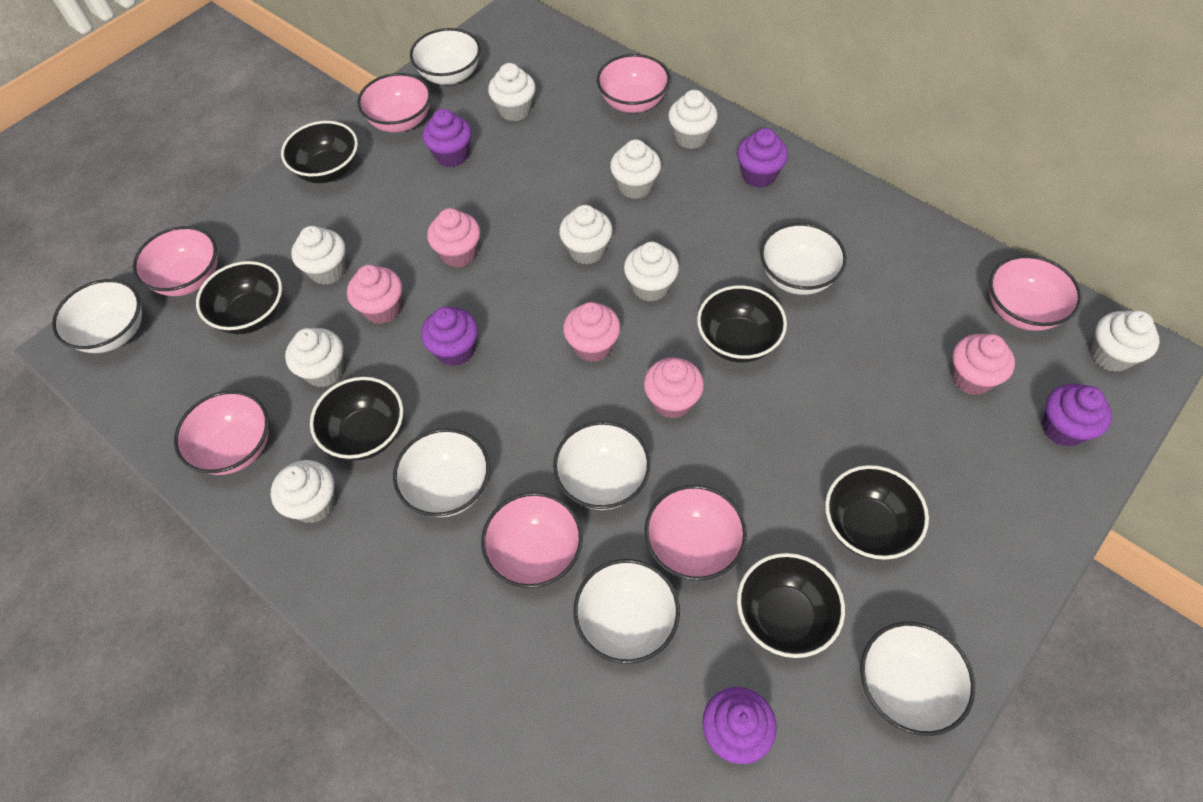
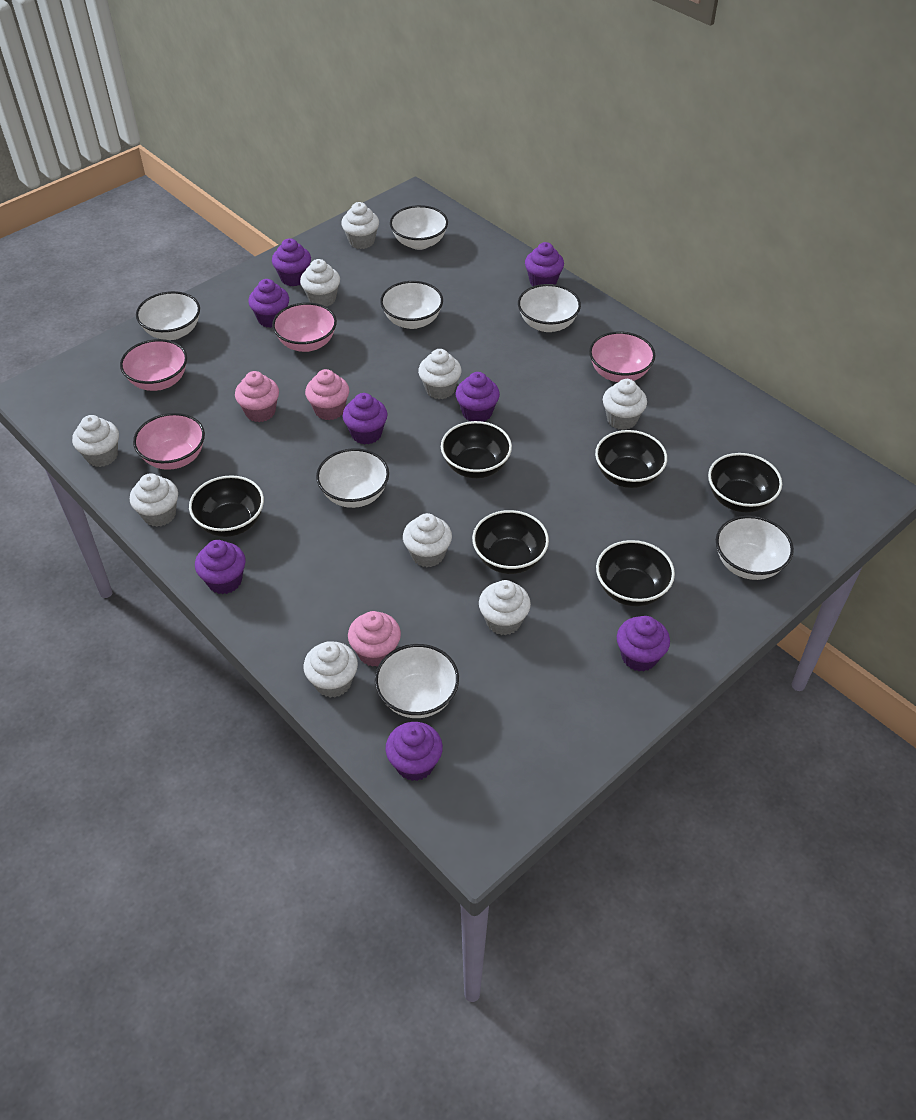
pink bowl: 7 -> 4
pink cupcake: 5 -> 3
purple cupcake: 5 -> 8

